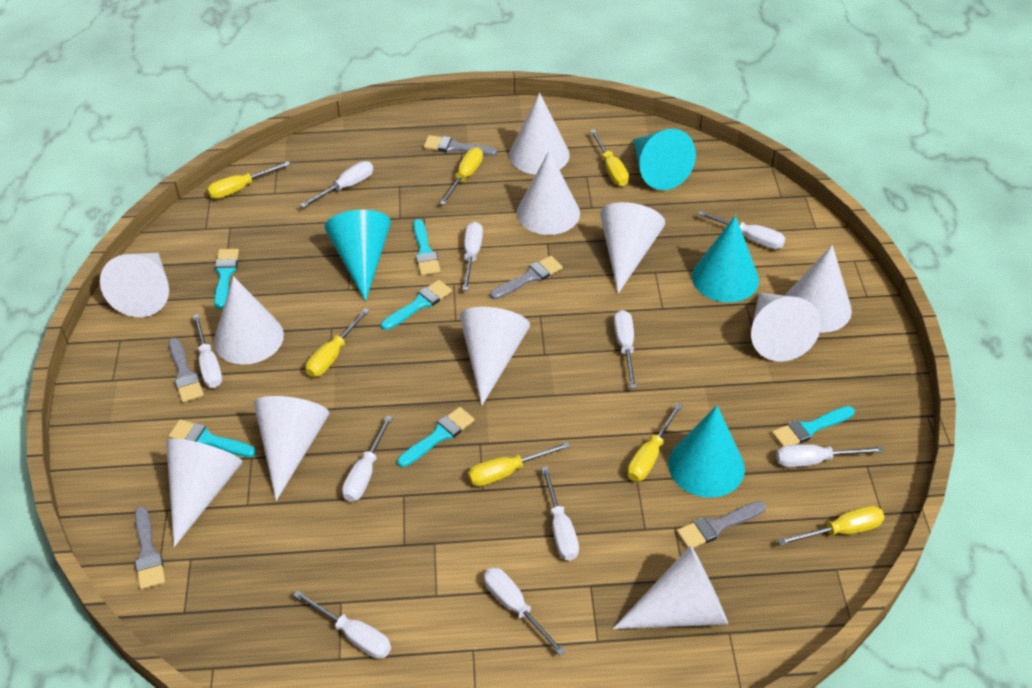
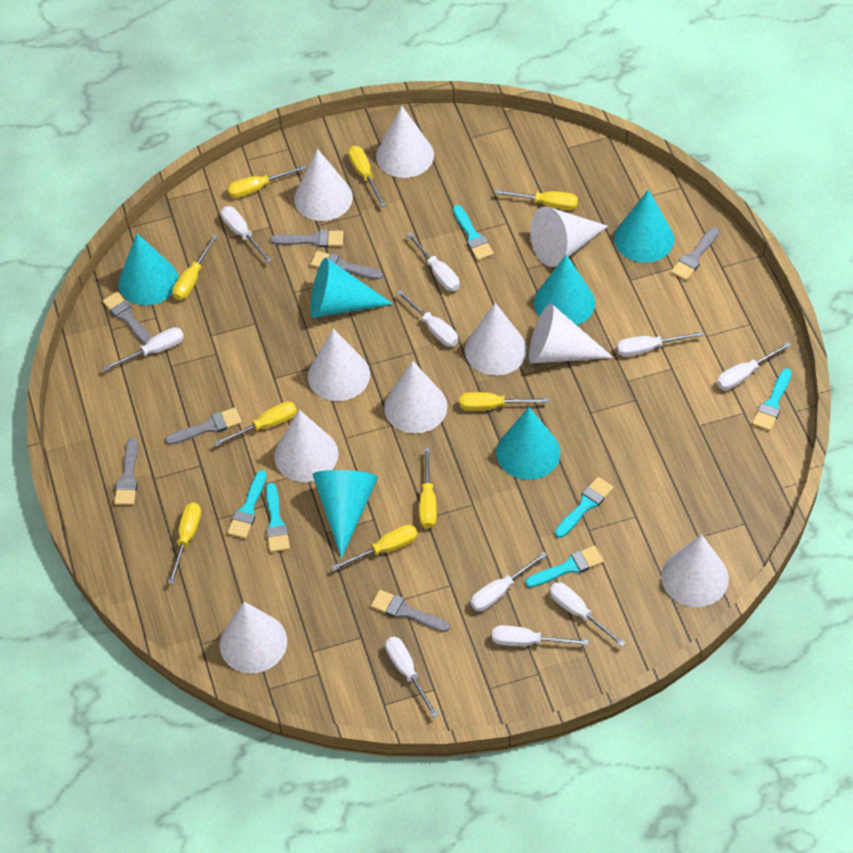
grey brush: 5 -> 7
turquoise cone: 4 -> 6
white cone: 11 -> 10
yellow screwdriver: 7 -> 9

